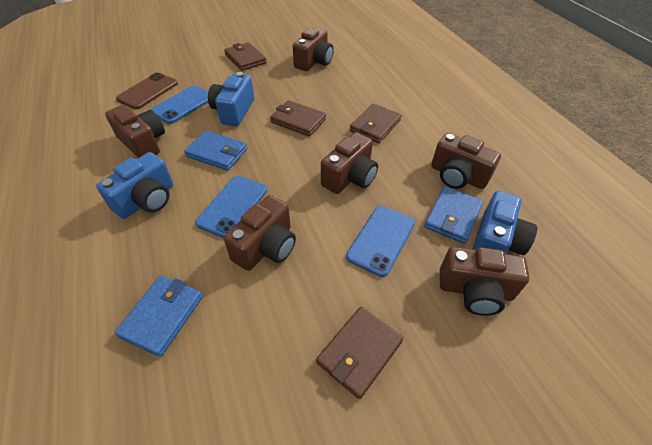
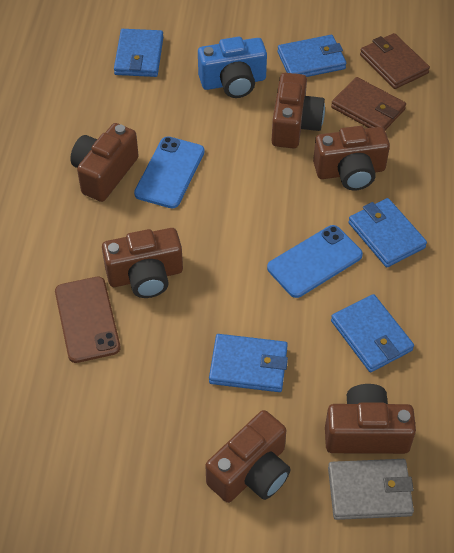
blue camera: 3 -> 1
blue phone: 3 -> 2
blue wallet: 3 -> 5
brown wallet: 4 -> 2
grey wallet: 0 -> 1

